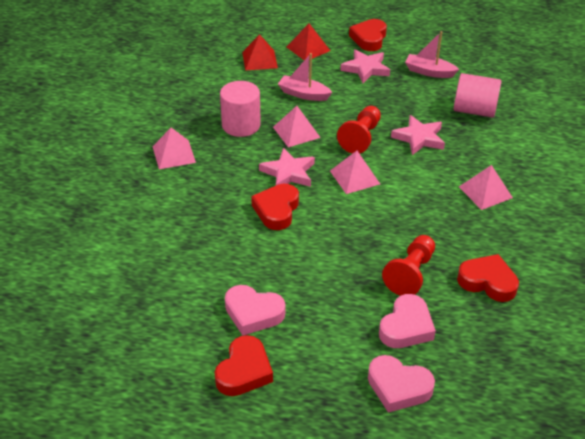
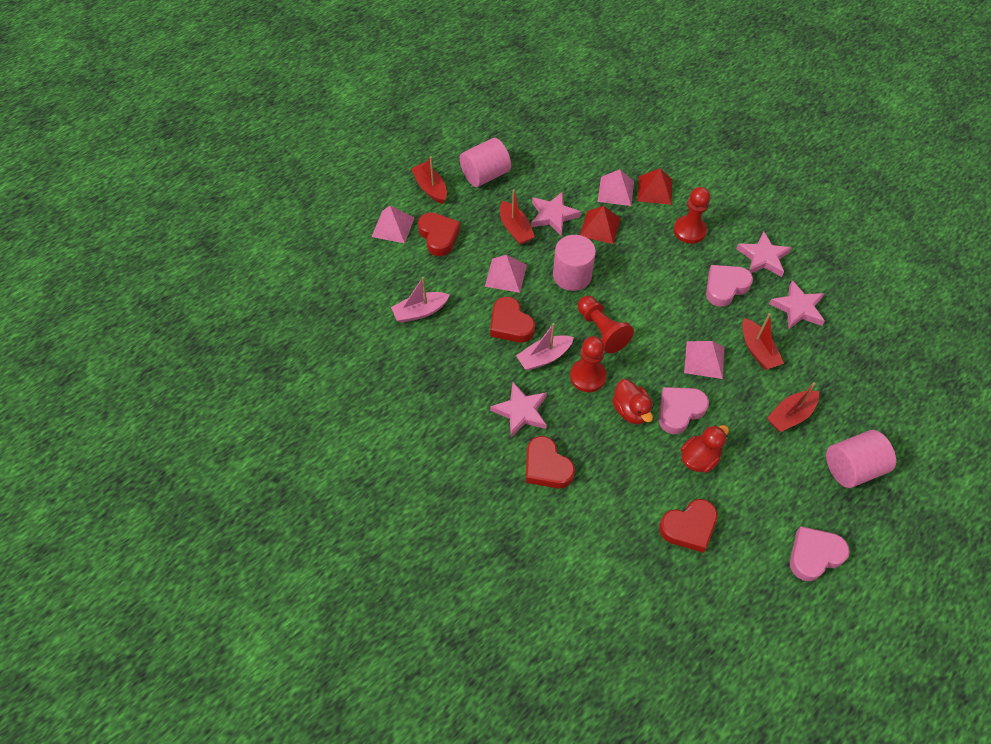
pink cylinder: 2 -> 3
pink star: 3 -> 4
red boat: 0 -> 4
red duck: 0 -> 2
red pawn: 2 -> 3

